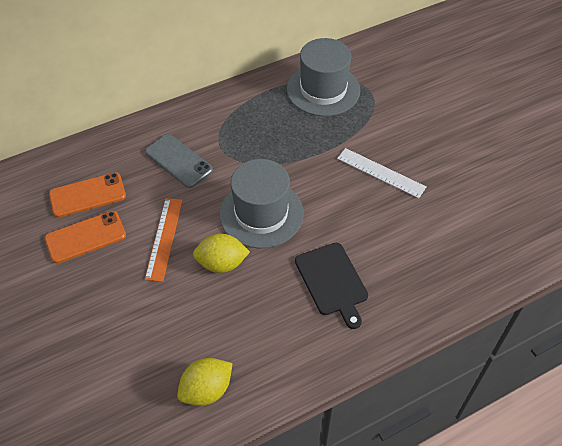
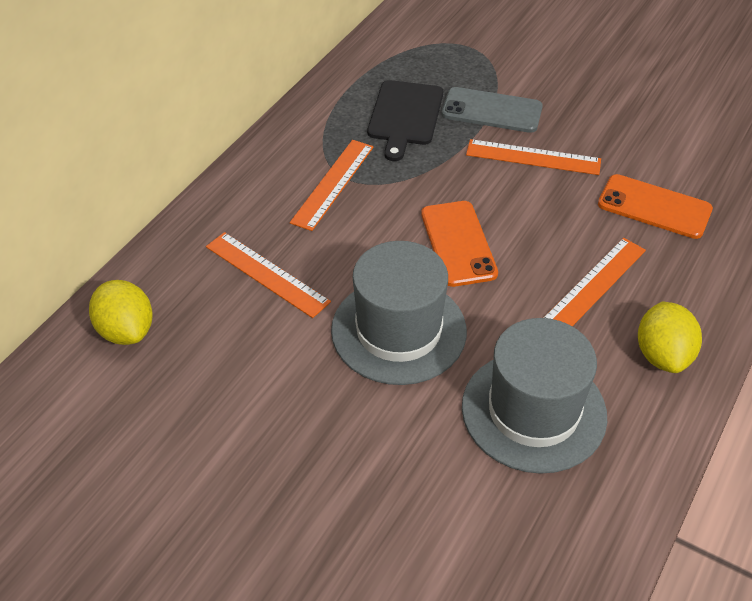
orange ruler: 1 -> 4
white ruler: 1 -> 0

